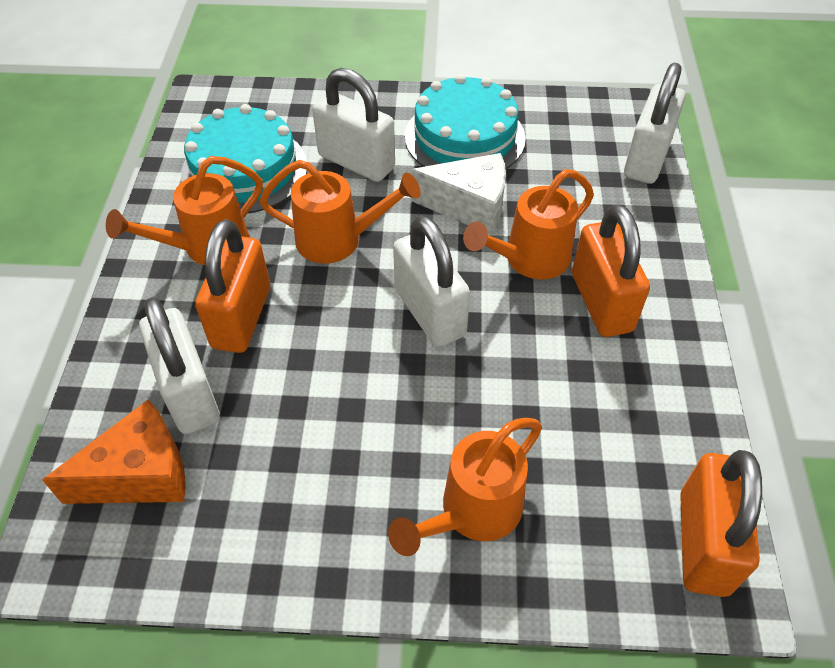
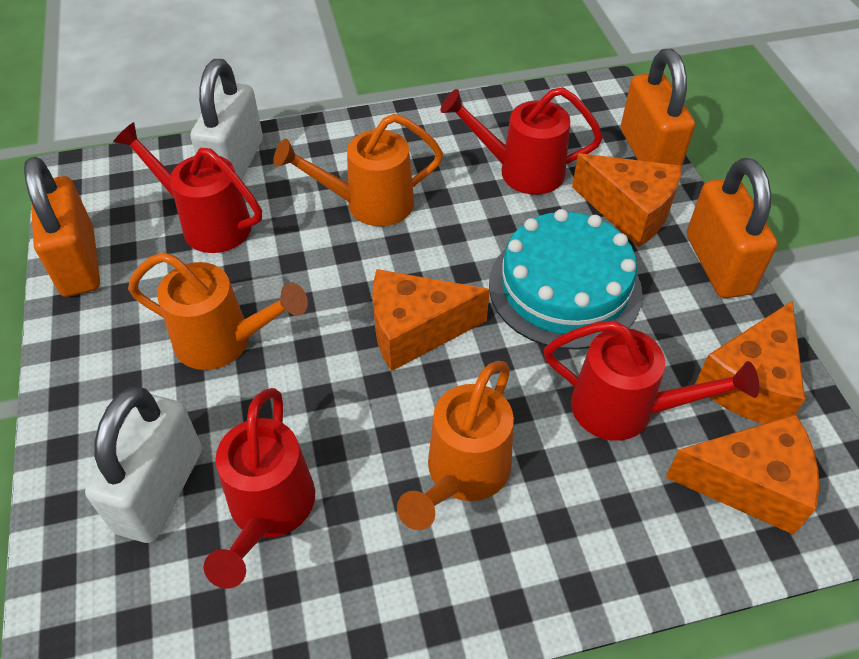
orange cheese: 1 -> 4
orange watering can: 4 -> 3
red watering can: 0 -> 4
turquoise cake: 2 -> 1
white cheese: 1 -> 0
white padlock: 4 -> 2

